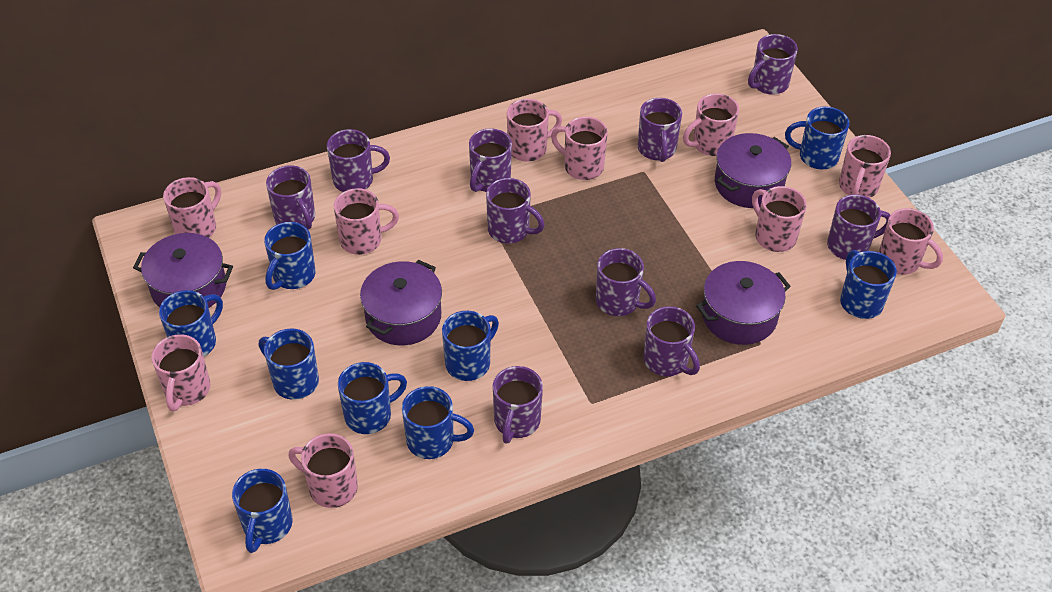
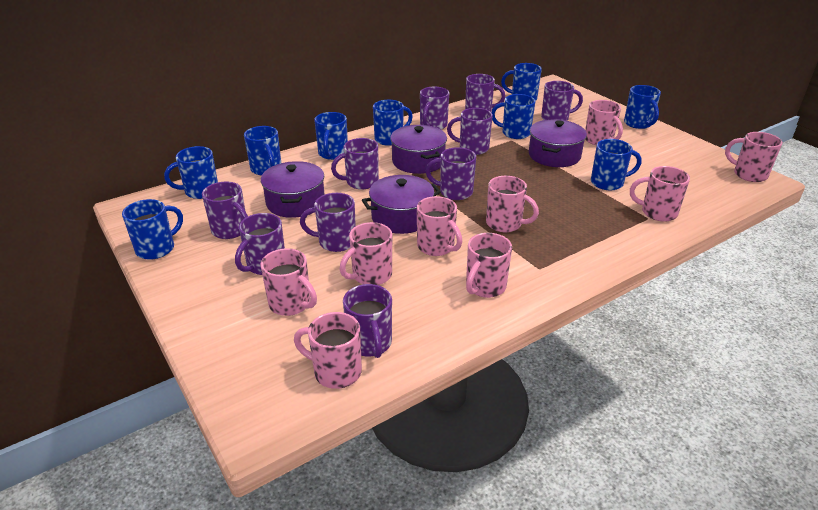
pink mug: 10 -> 9

